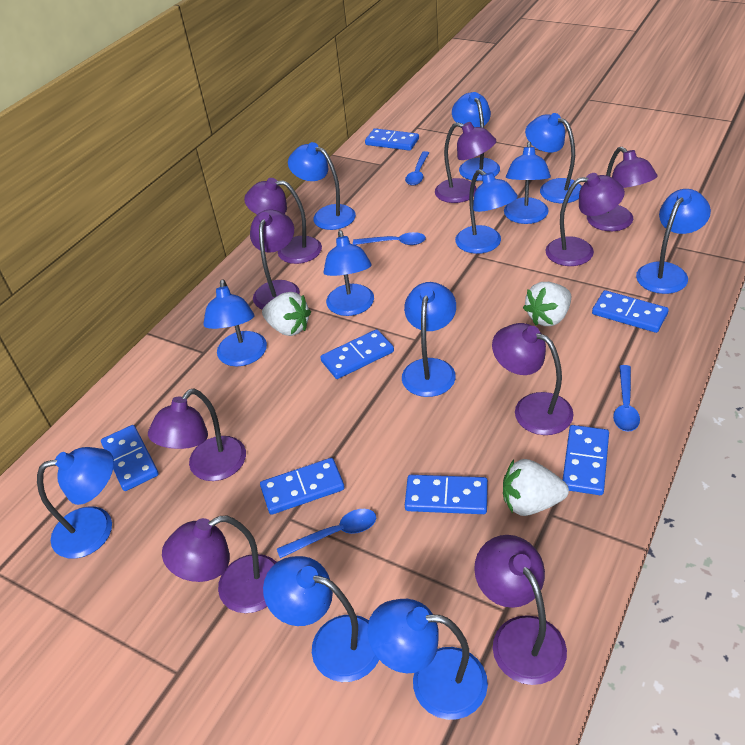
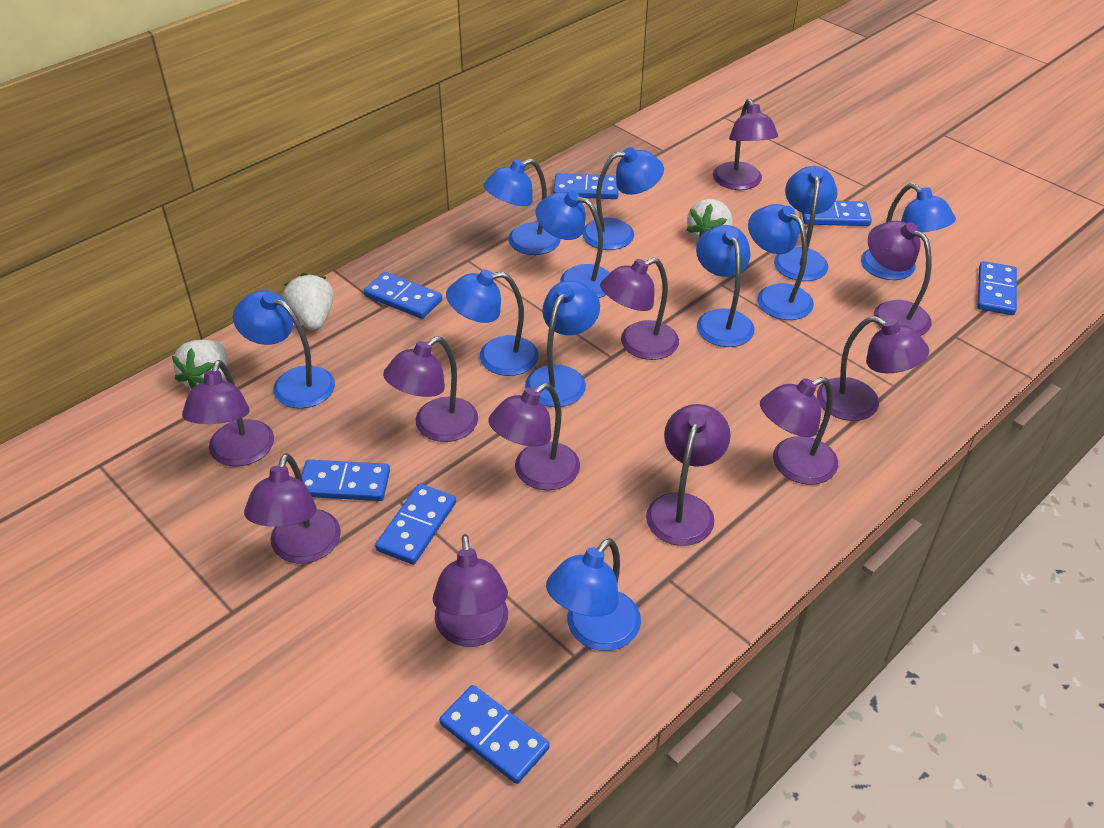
blue lamp: 12 -> 11
blue spoon: 4 -> 0
purple lamp: 9 -> 11

